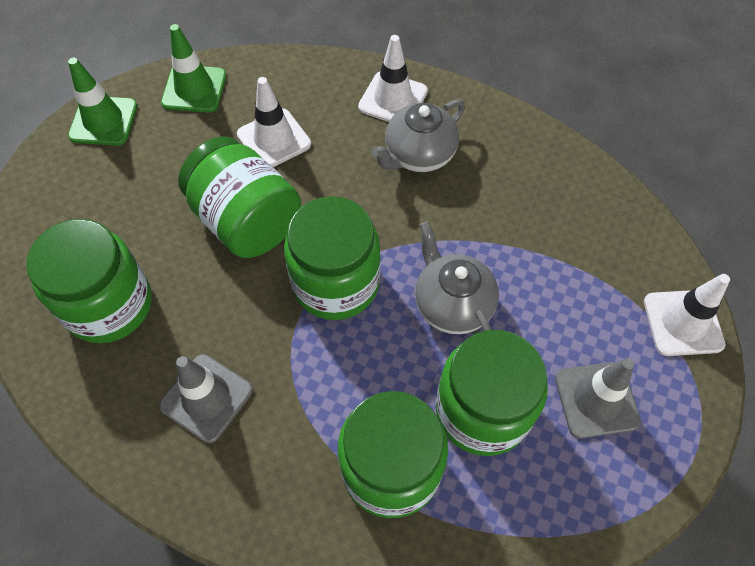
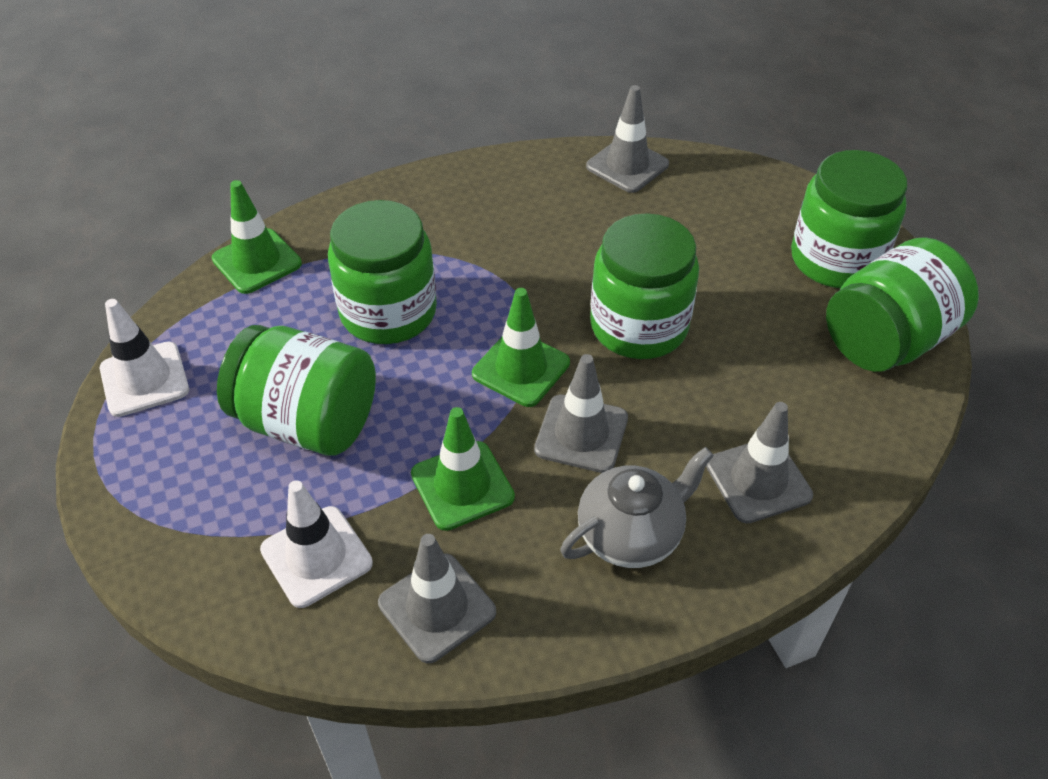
green traffic cone: 2 -> 3
grey teapot: 2 -> 1
grey traffic cone: 2 -> 4
white traffic cone: 3 -> 2

